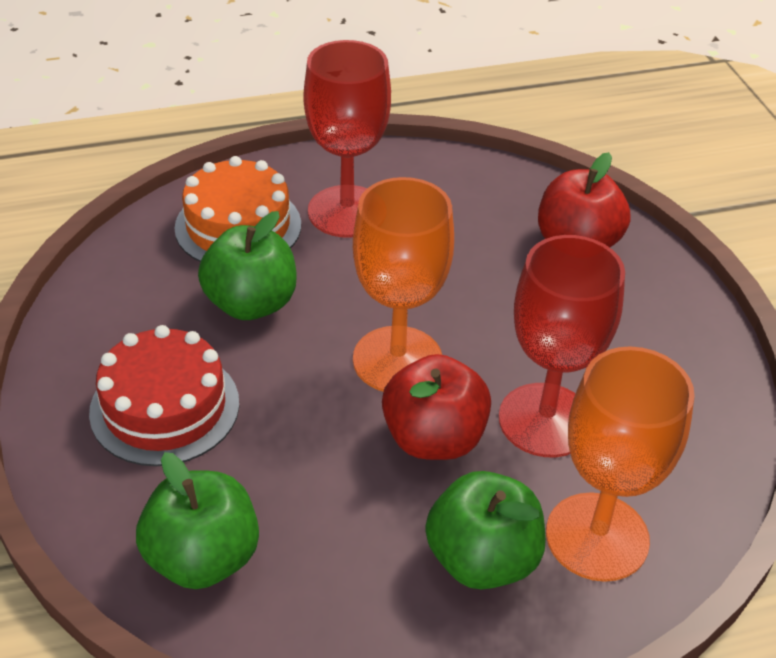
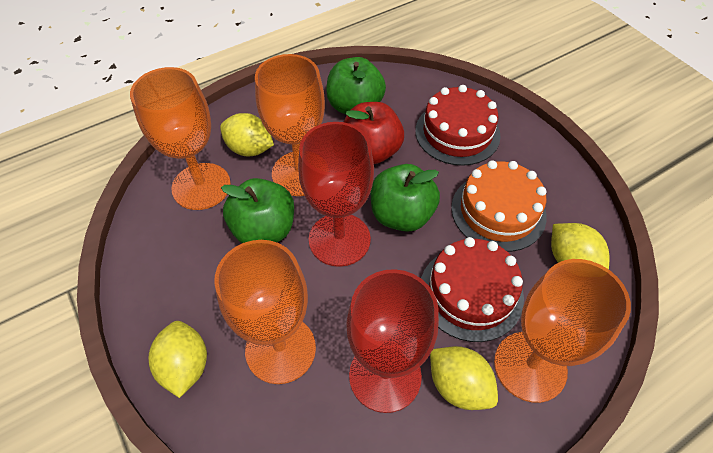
orange goblet: 2 -> 4
red apple: 2 -> 1
red cake: 1 -> 2
yellow lemon: 0 -> 4

